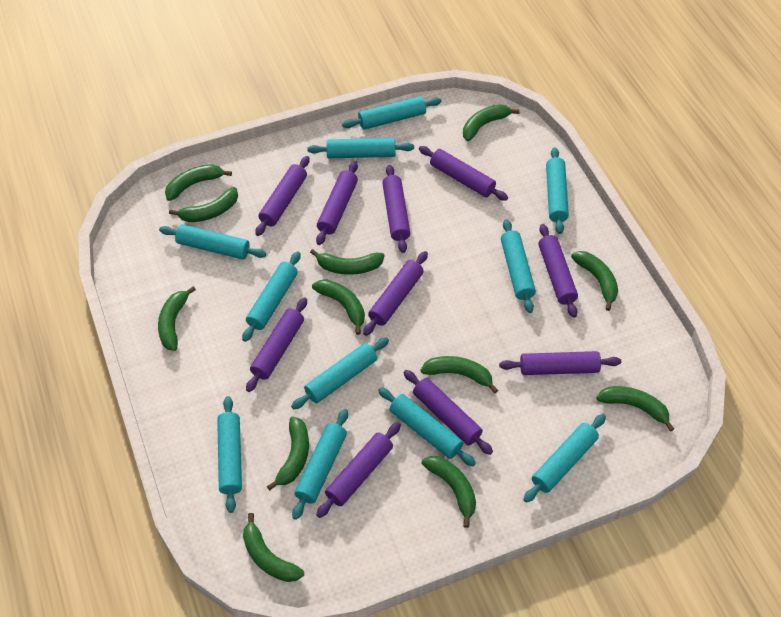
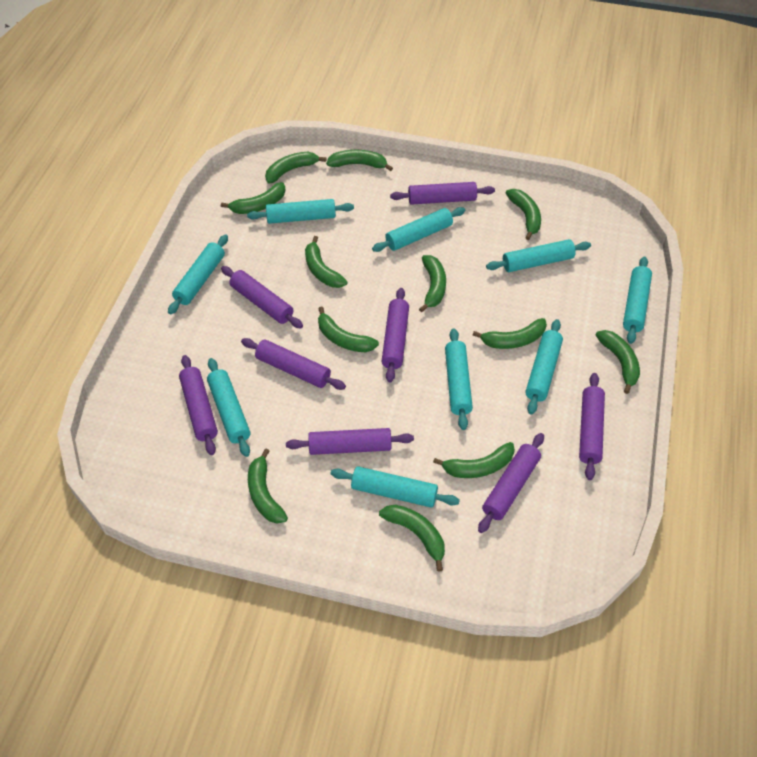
purple rolling pin: 10 -> 8
turquoise rolling pin: 11 -> 9

